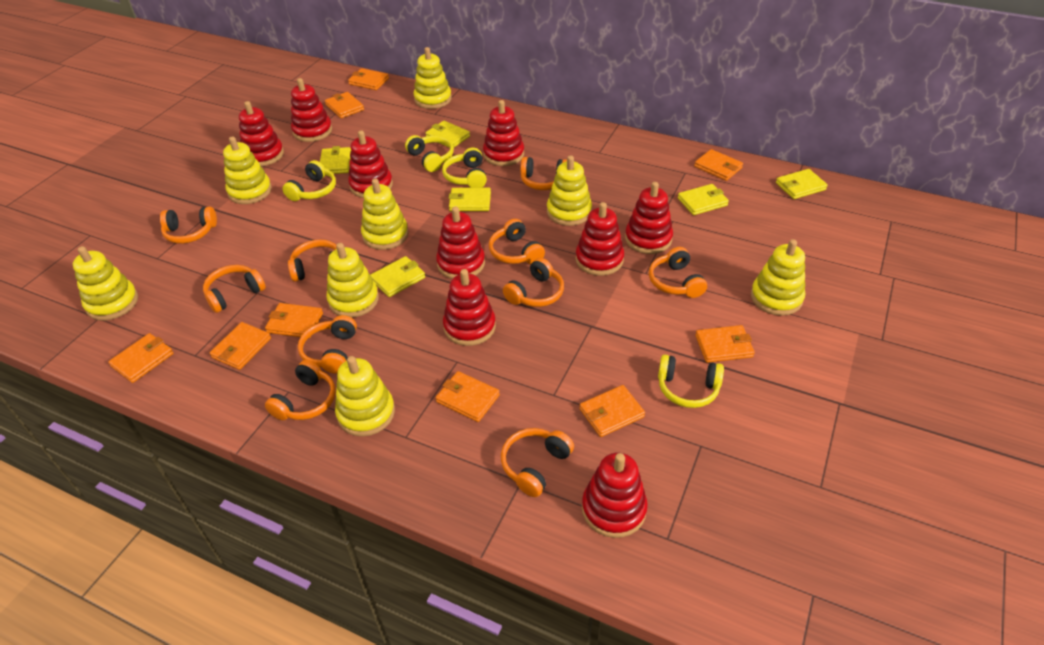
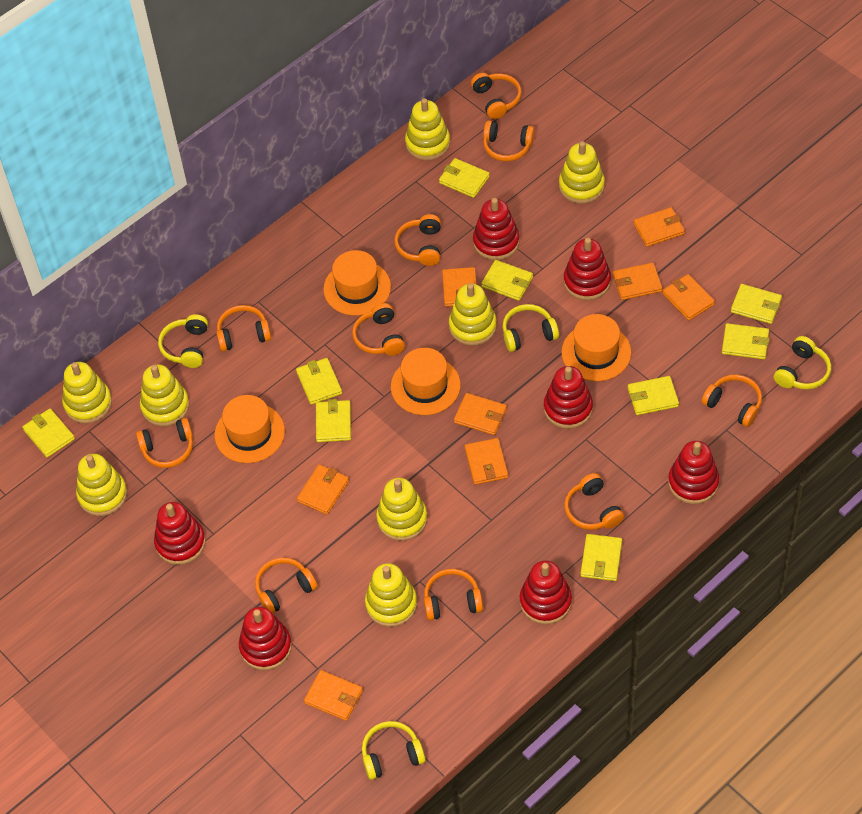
orange hat: 0 -> 4
orange wallet: 9 -> 8
red stacking toy: 9 -> 7
yellow wallet: 6 -> 9

